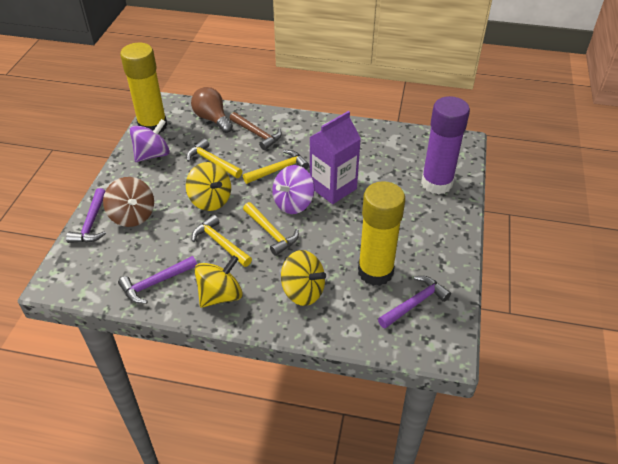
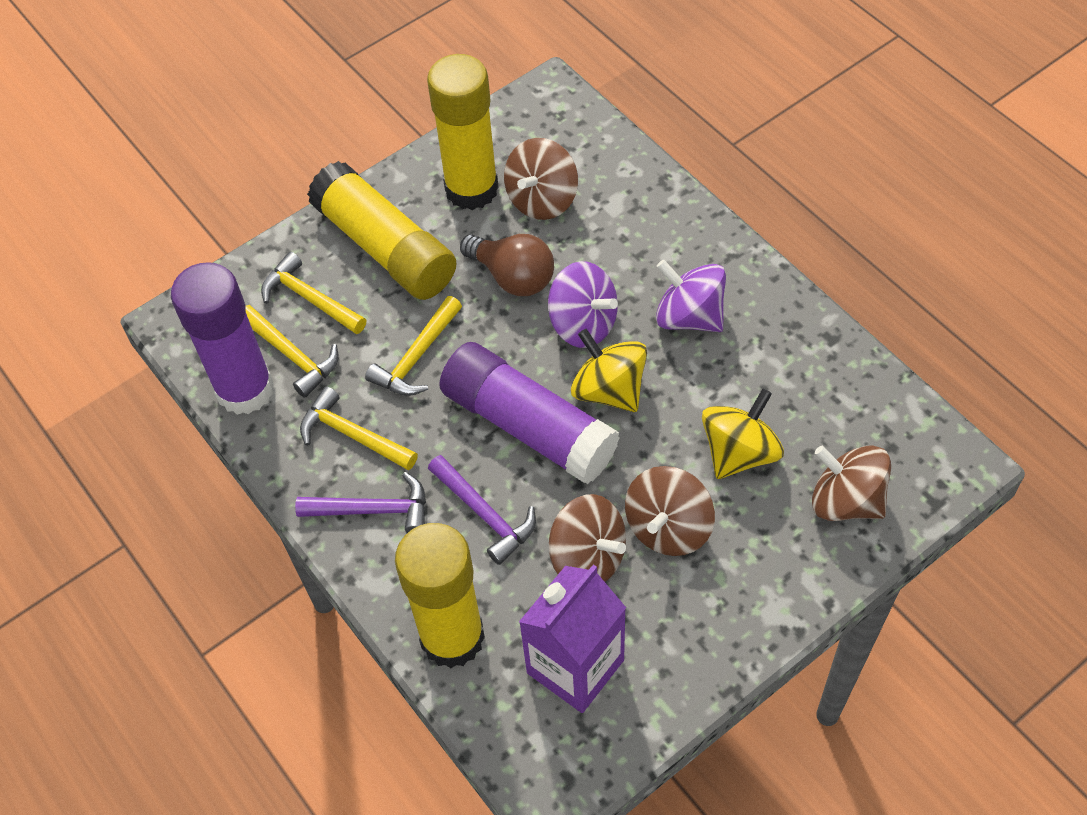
brown hammer: 1 -> 0
brown spinning top: 1 -> 4
purple glue stick: 1 -> 2
purple hammer: 3 -> 2
yellow glue stick: 2 -> 3
yellow spinning top: 3 -> 2

